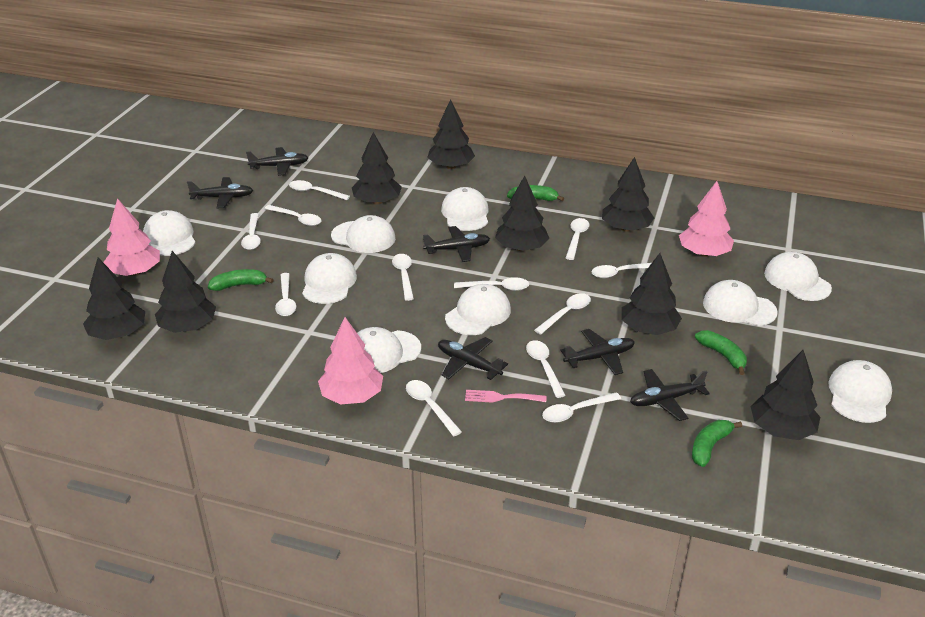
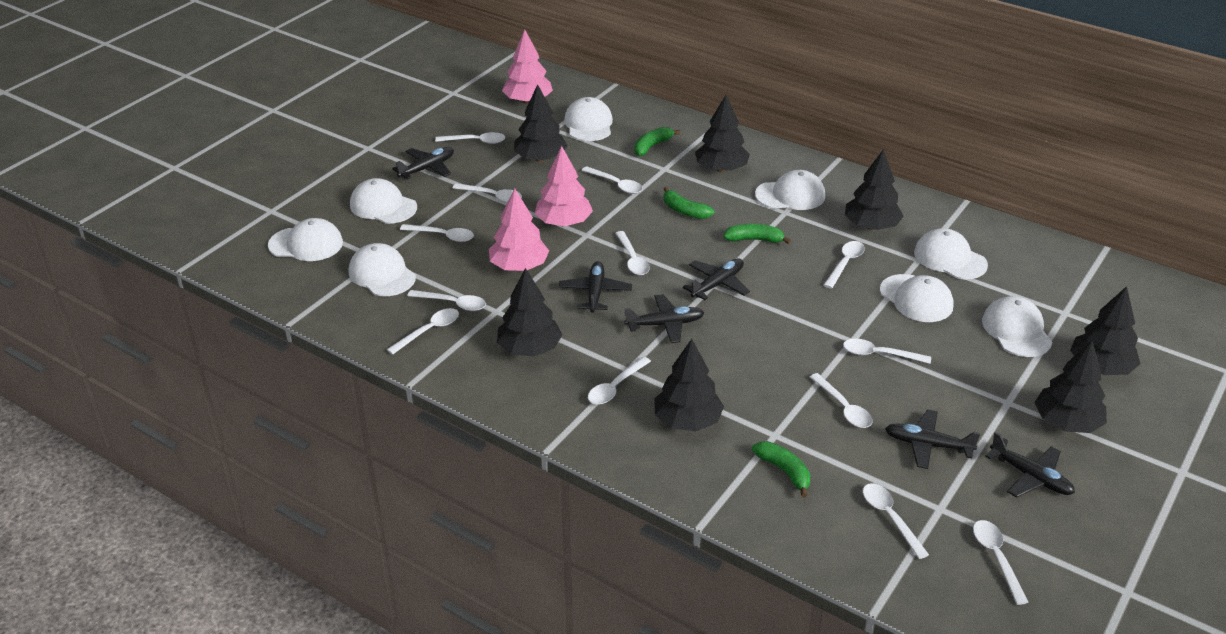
black tree: 8 -> 7
pink fork: 1 -> 0
white cap: 9 -> 8
white spoon: 12 -> 13

